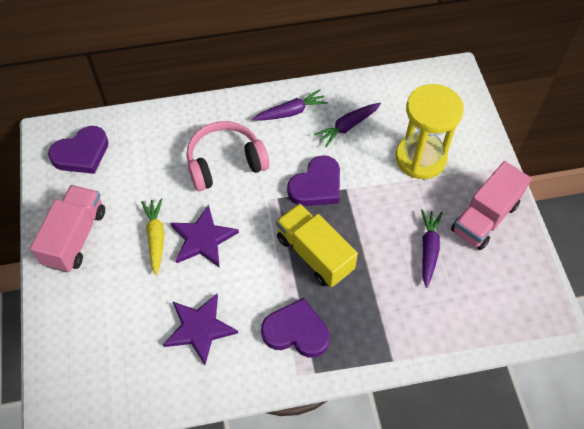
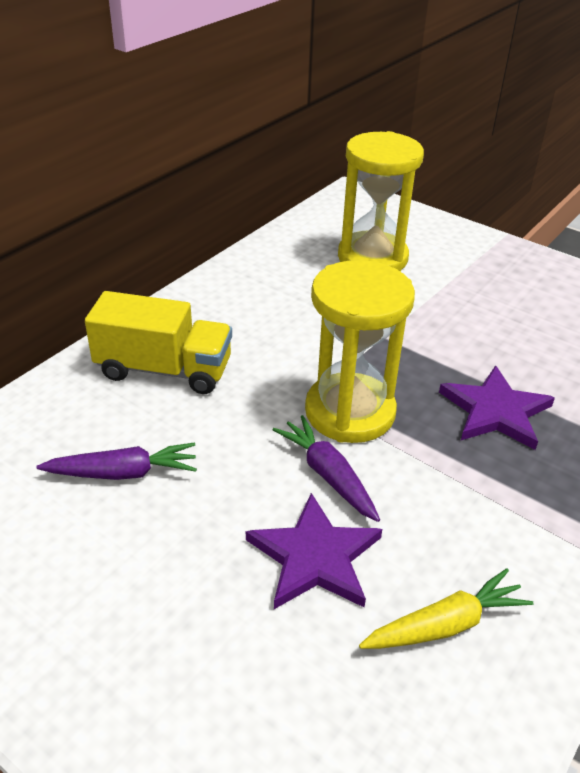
pink headphones: 1 -> 0
pink truck: 2 -> 0
purple carrot: 3 -> 2
purple heart: 3 -> 0
yellow hourglass: 1 -> 2

